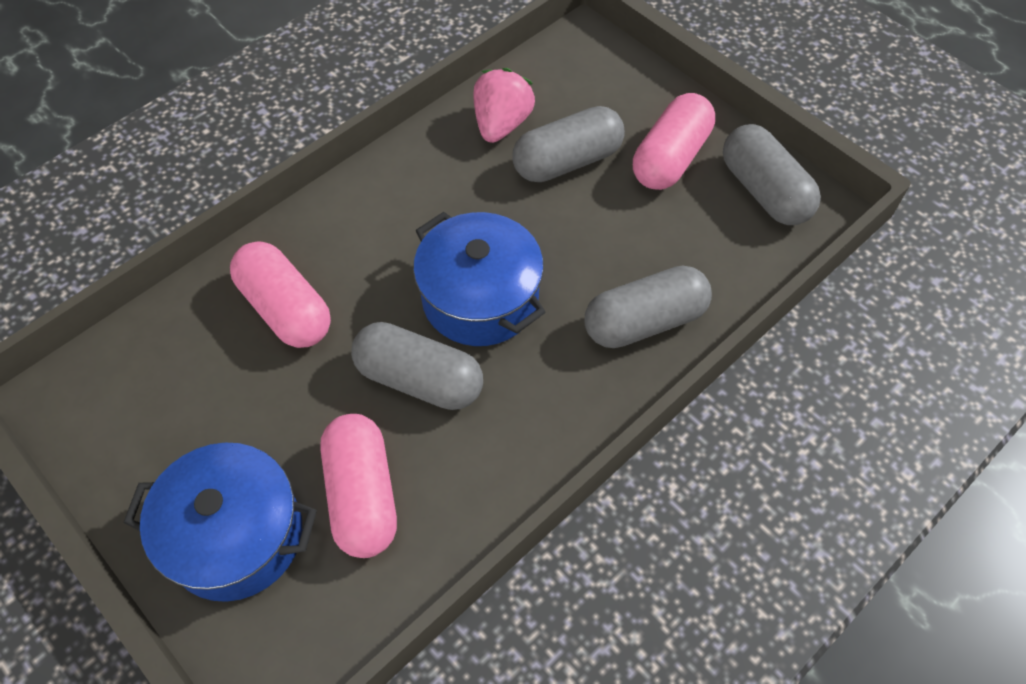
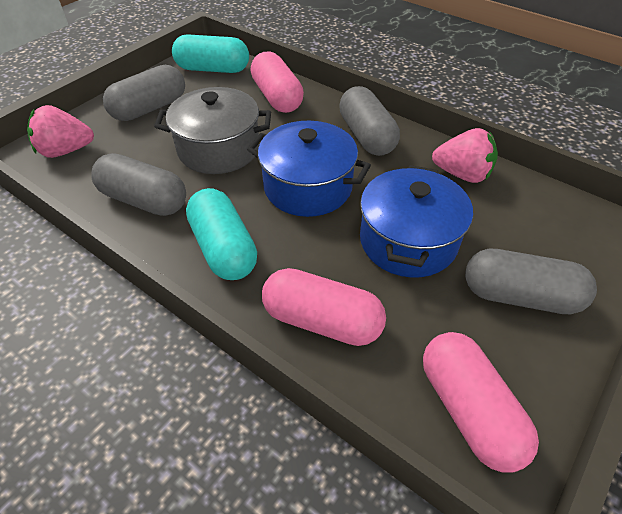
grey pot: 0 -> 1
pink strawberry: 1 -> 2
turquoise capsule: 0 -> 2

